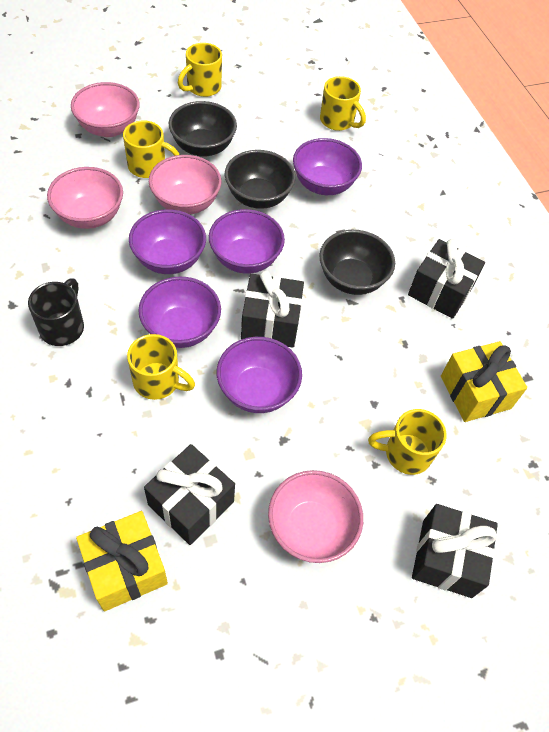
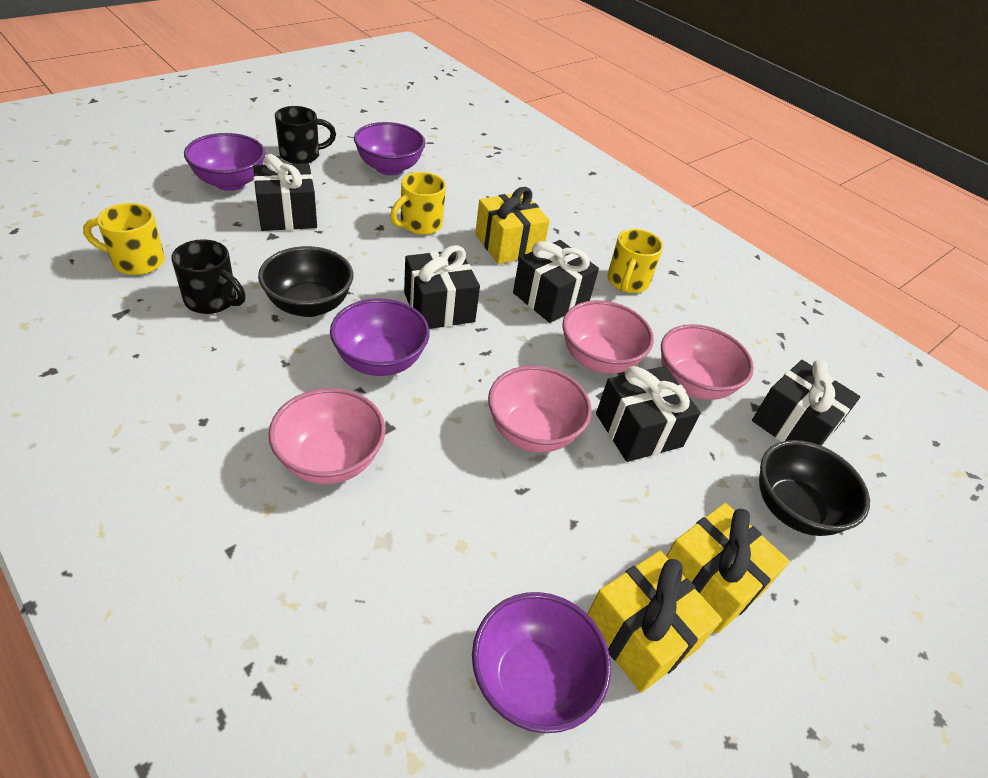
black bowl: 3 -> 2
black gift: 4 -> 5
black mug: 1 -> 2
purple bowl: 5 -> 4
yellow gift: 2 -> 3
yellow mug: 5 -> 3

